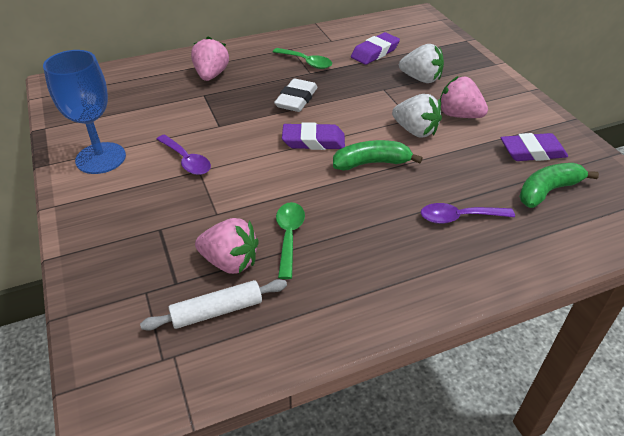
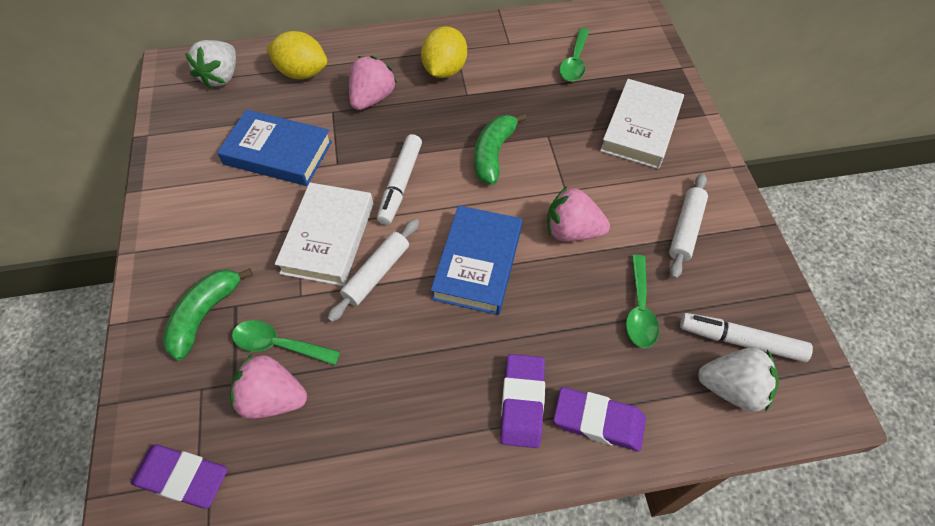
blue book: 0 -> 2
blue goblet: 1 -> 0
green spoon: 2 -> 3
purple spoon: 2 -> 0
white book: 0 -> 2
white eraser: 1 -> 0
white marker: 0 -> 2
white rolling pin: 1 -> 2
yellow lemon: 0 -> 2

